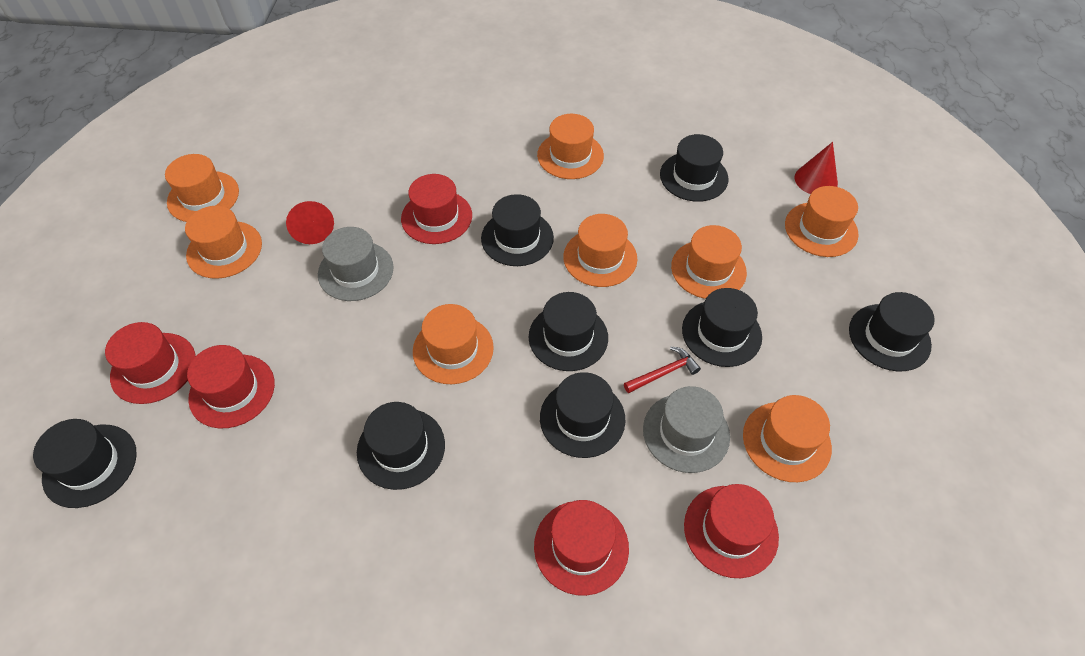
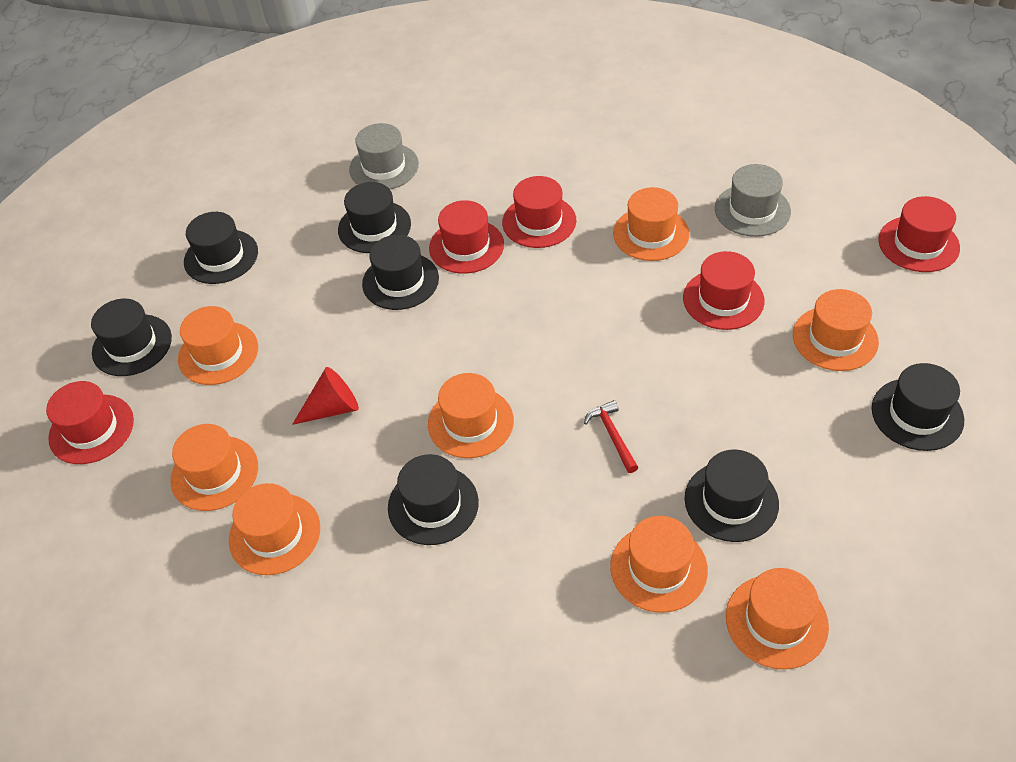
black hat: 8 -> 7
red cone: 2 -> 1

